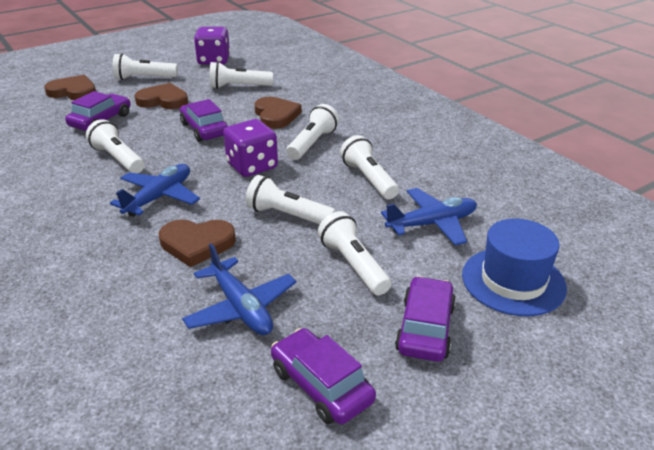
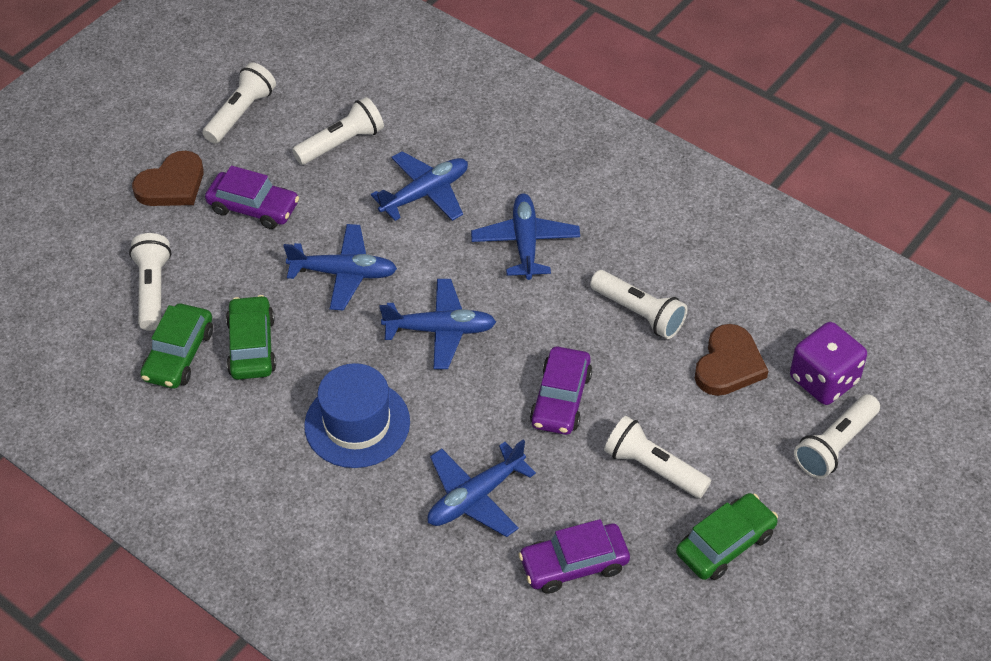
blue plane: 3 -> 5
brown heart: 4 -> 2
green car: 0 -> 3
purple car: 4 -> 3
purple dice: 2 -> 1
white flashlight: 7 -> 6

